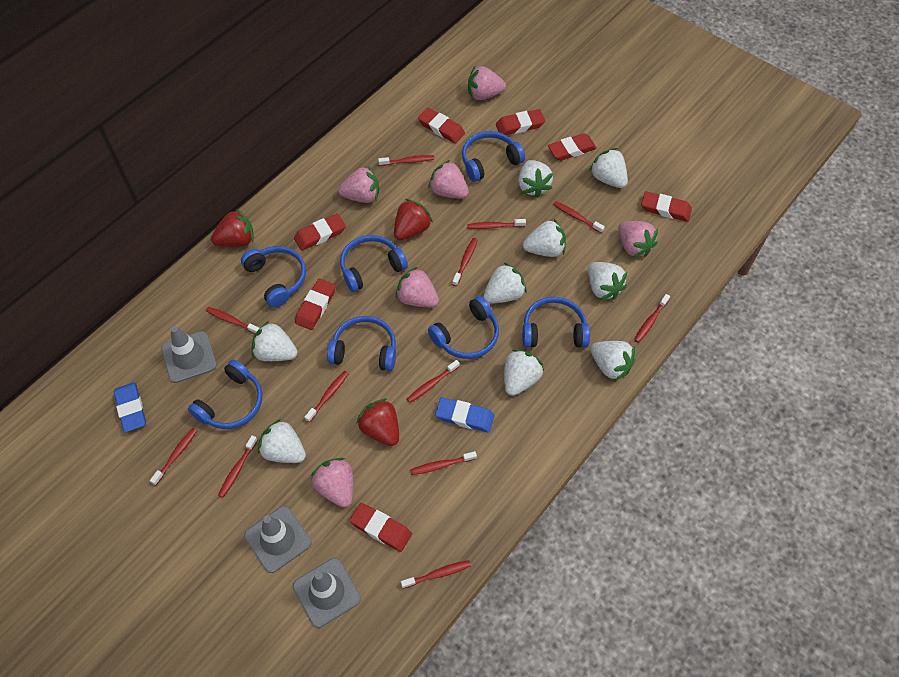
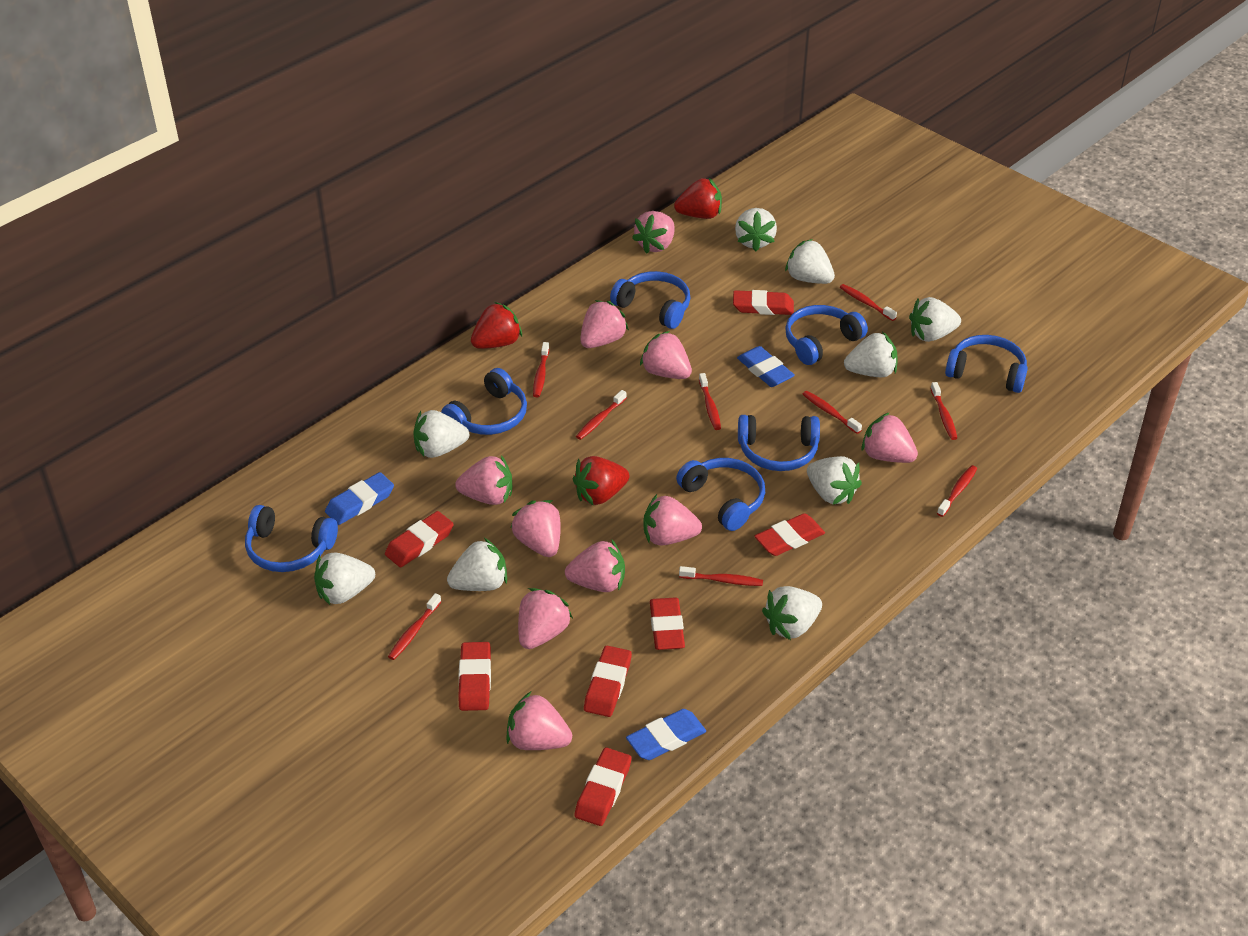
blue eraser: 2 -> 3
grey traffic cone: 3 -> 0
pink strawberry: 6 -> 10
red toothbrush: 12 -> 9

